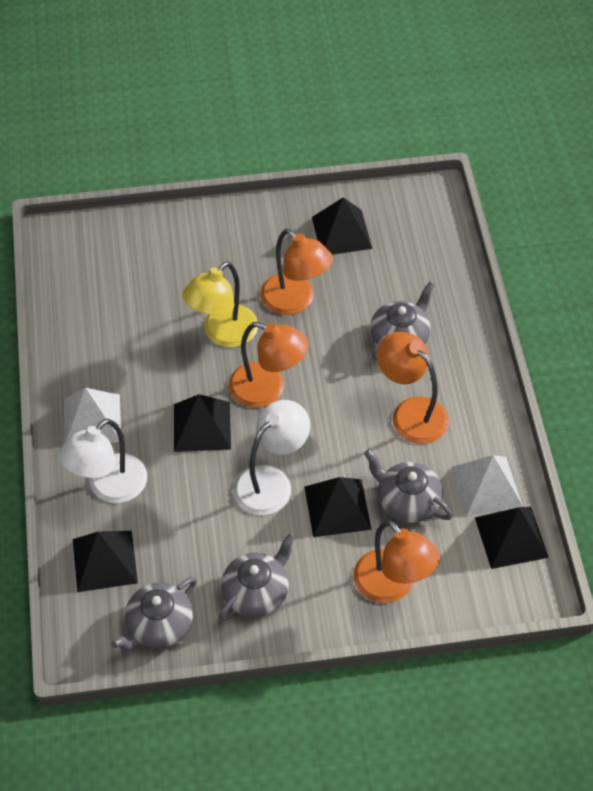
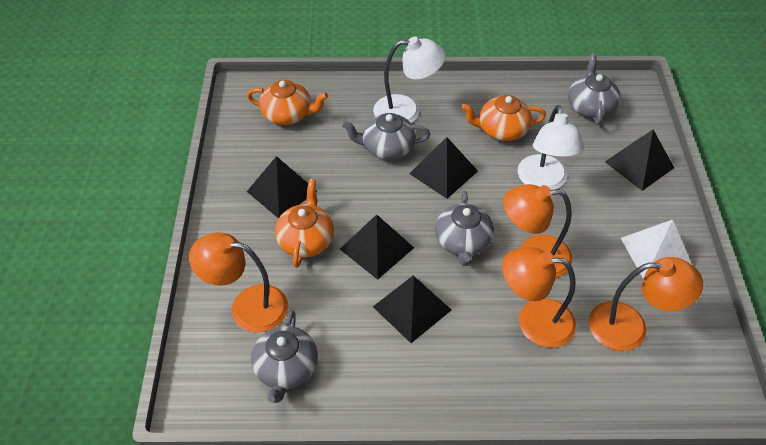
orange teapot: 0 -> 3
white pyramid: 2 -> 1
yellow lamp: 1 -> 0

